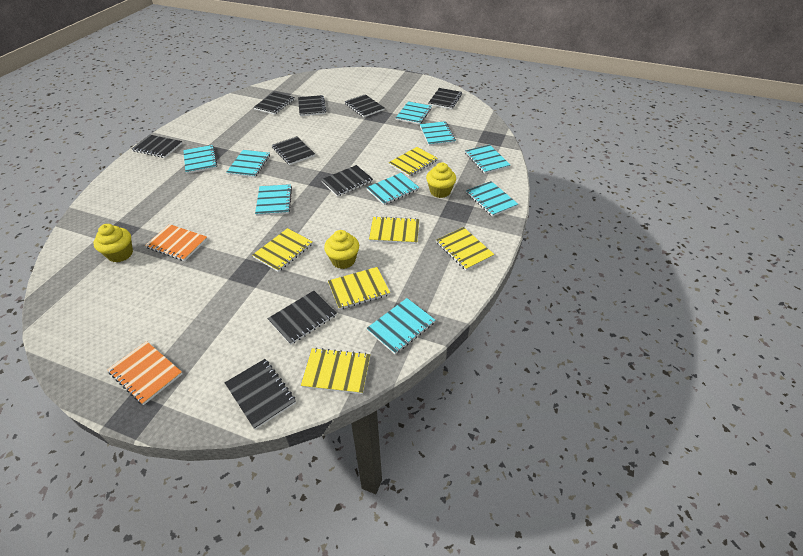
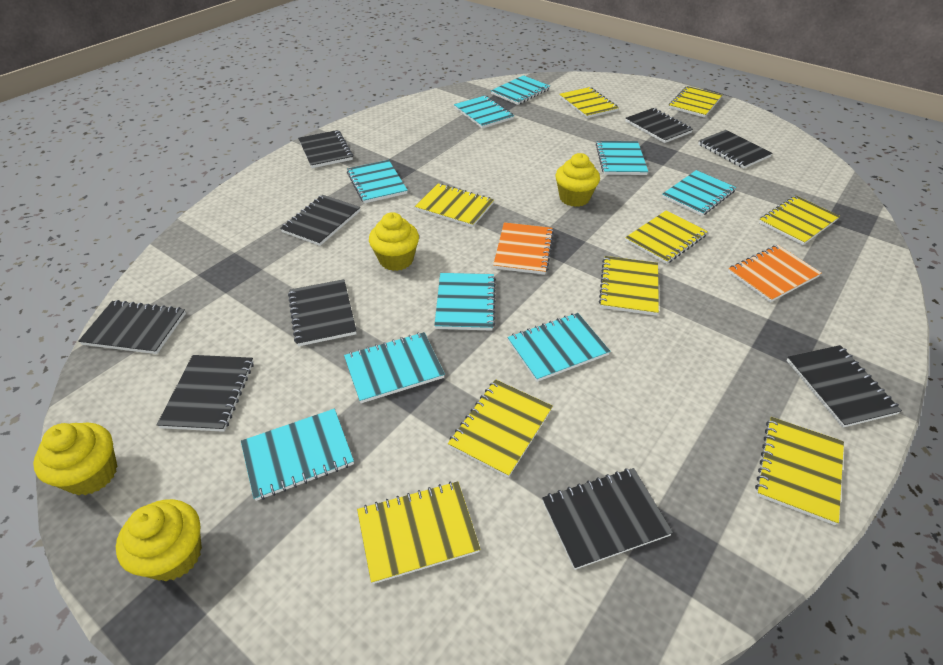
yellow cupcake: 3 -> 4
yellow notebook: 6 -> 9

